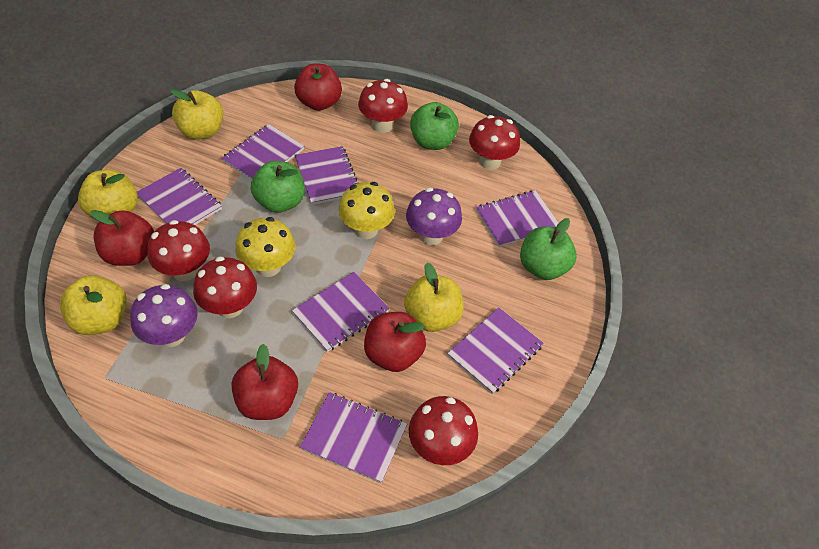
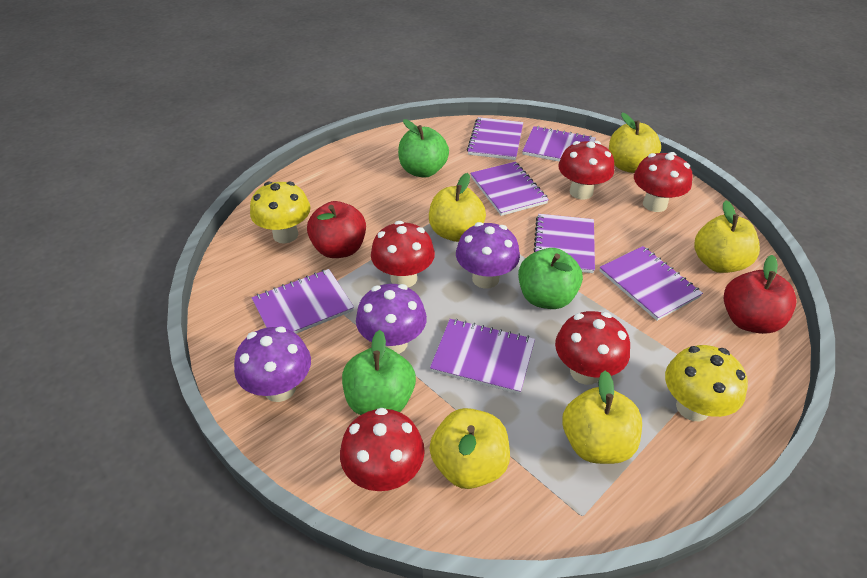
purple mushroom: 2 -> 3
red apple: 4 -> 2
yellow apple: 4 -> 5

